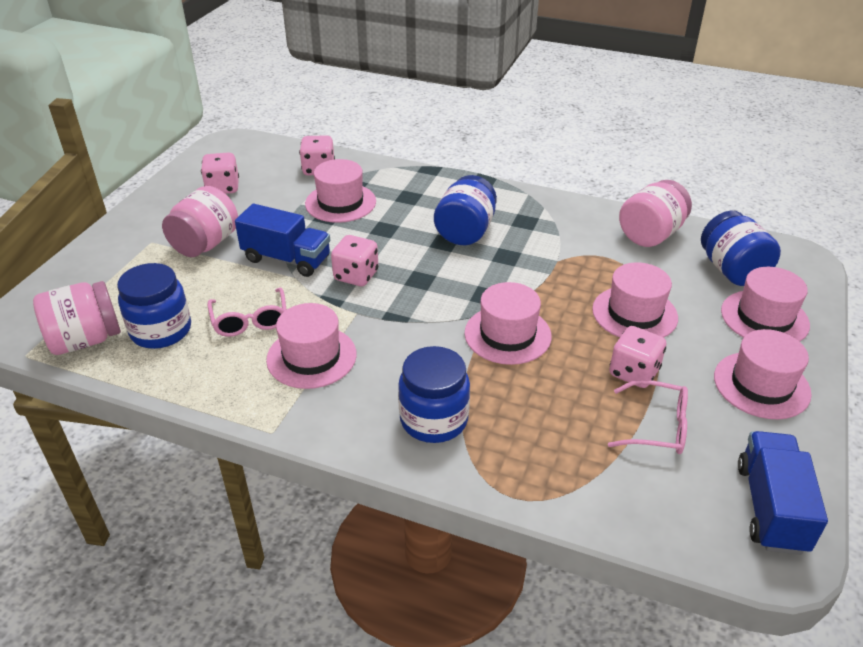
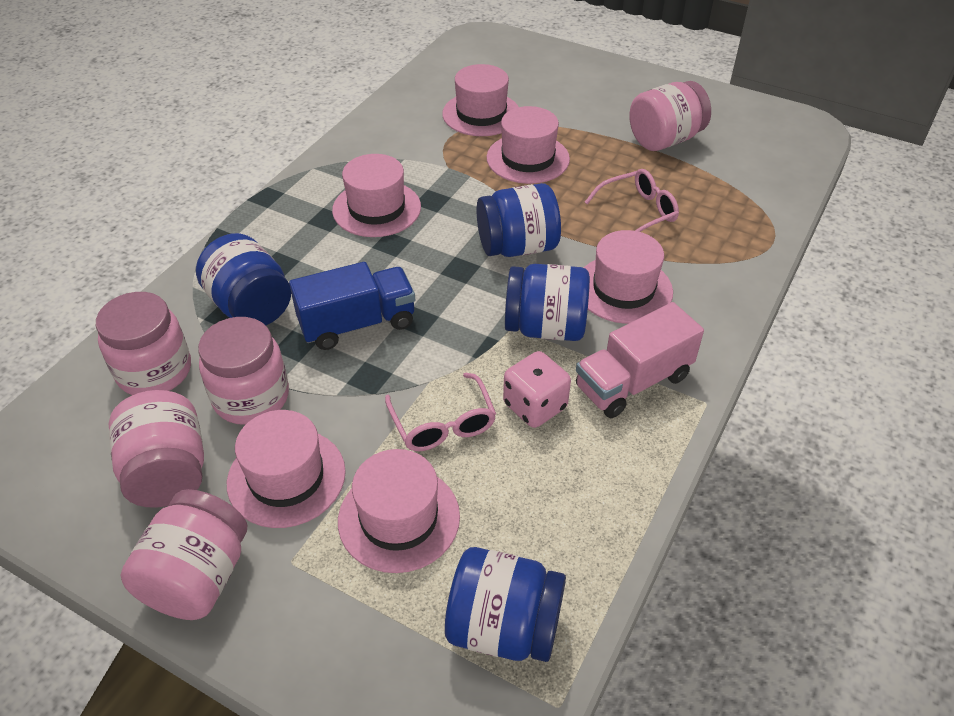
blue truck: 2 -> 1
pink dice: 4 -> 1
pink jar: 3 -> 5
pink truck: 0 -> 1

